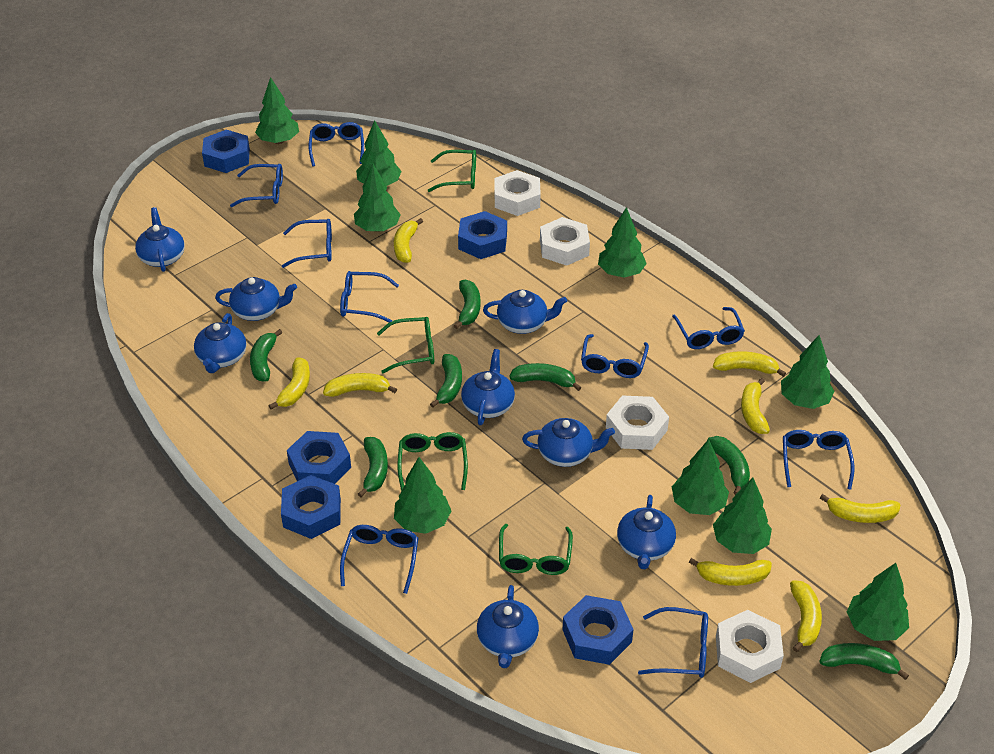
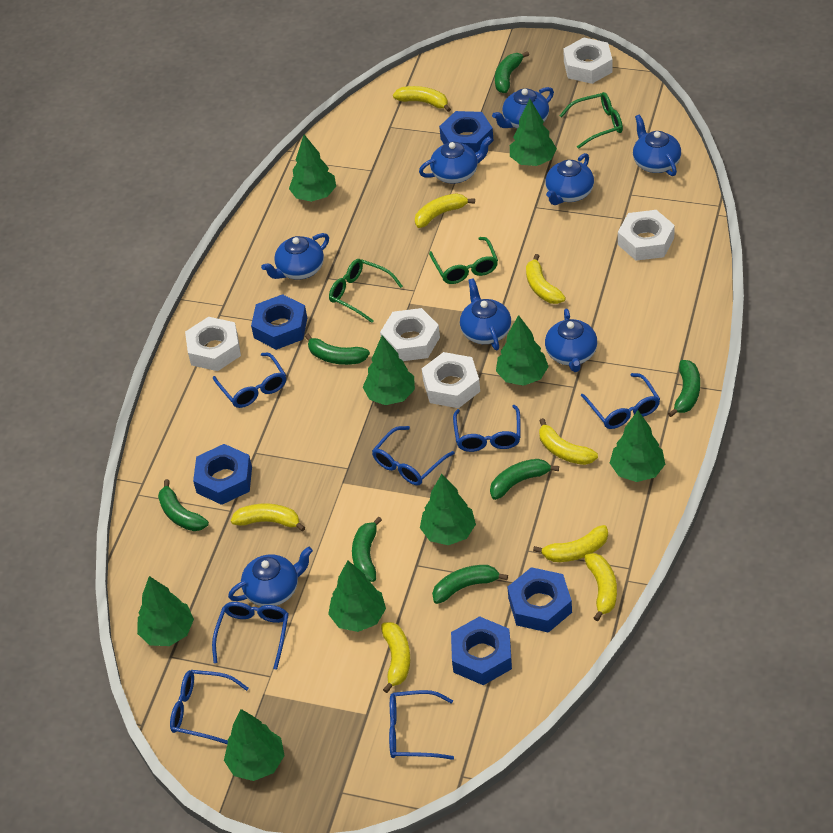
blue glasses: 9 -> 7
green glasses: 4 -> 3
white nut: 4 -> 5

